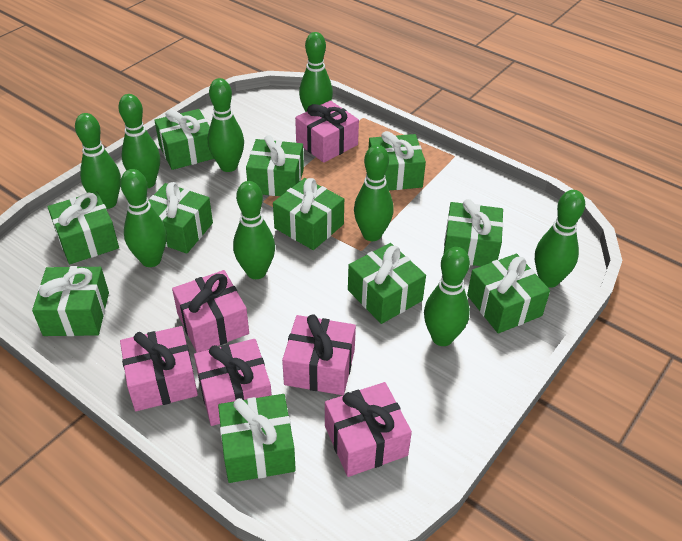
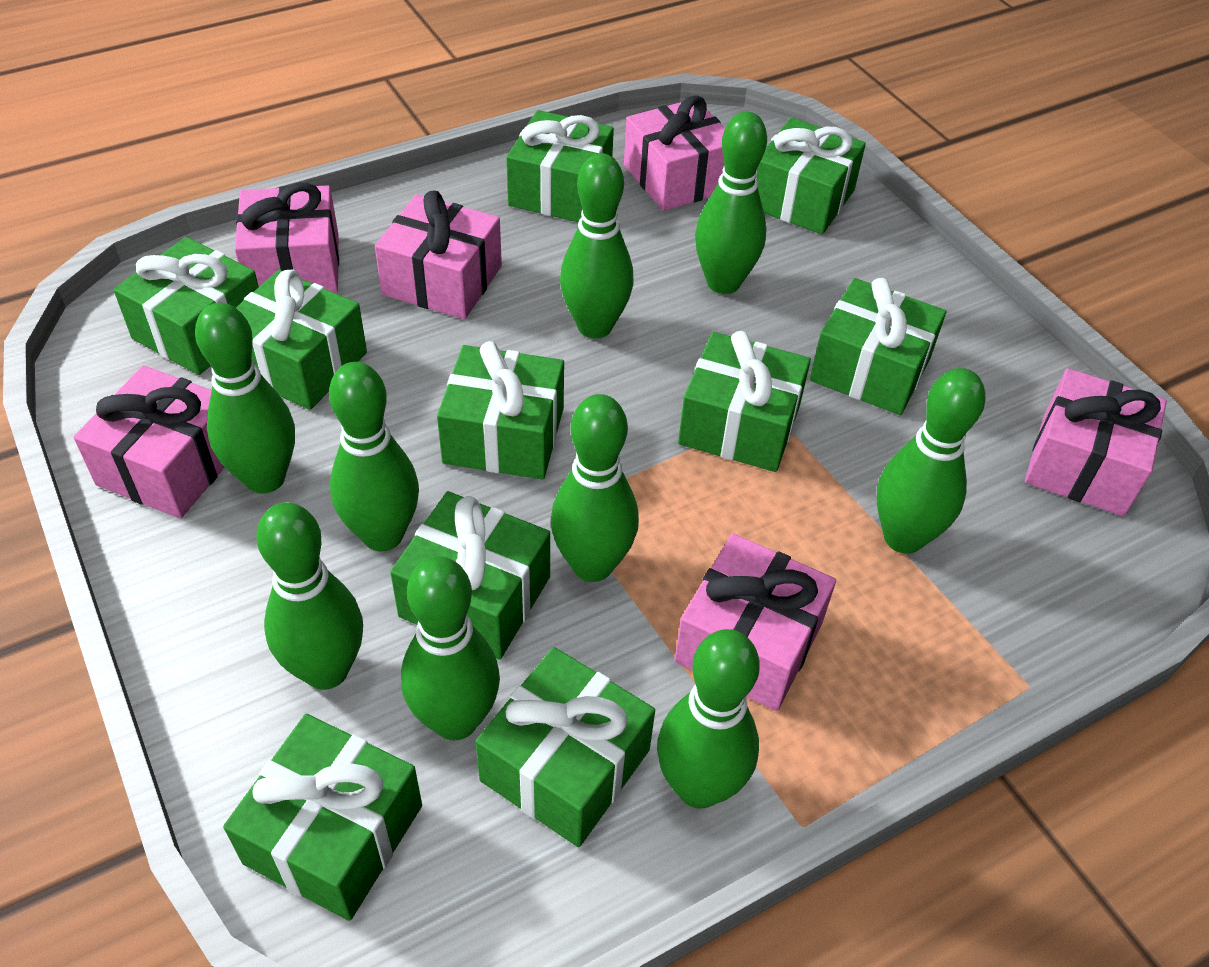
green gift: 11 -> 10

